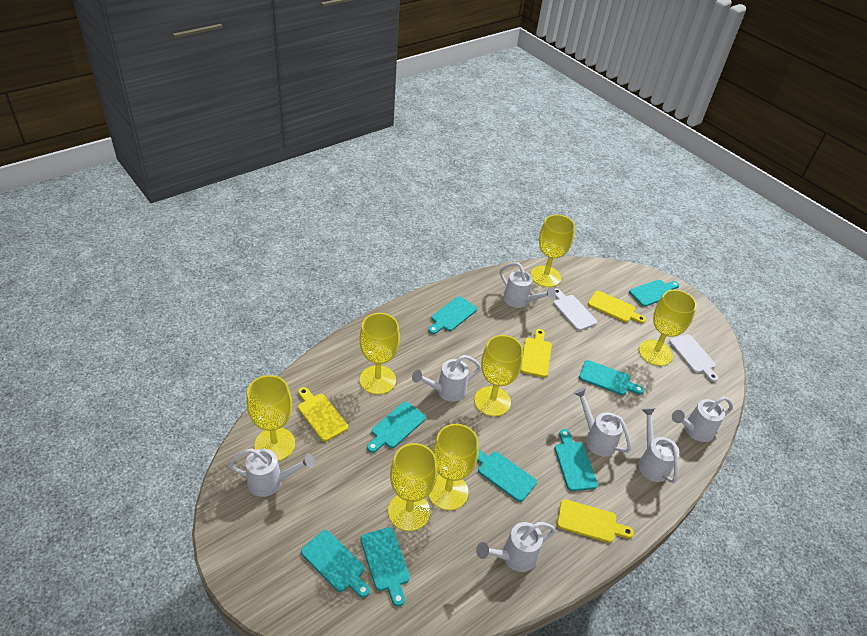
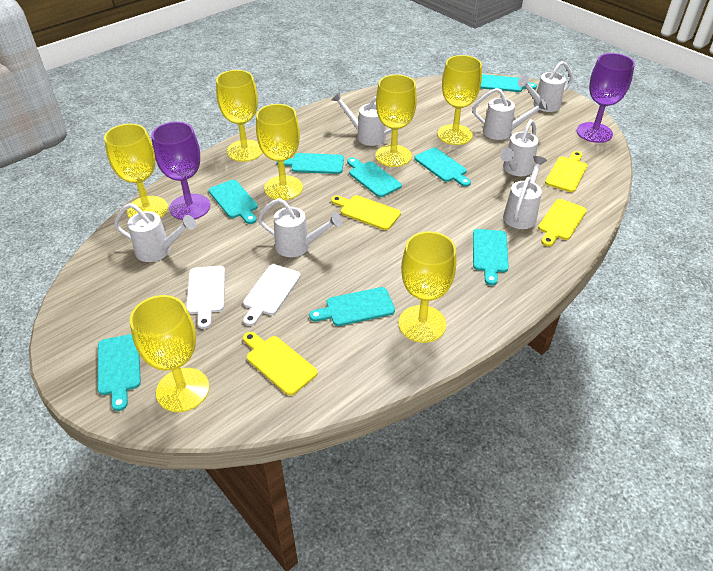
purple goblet: 0 -> 2

